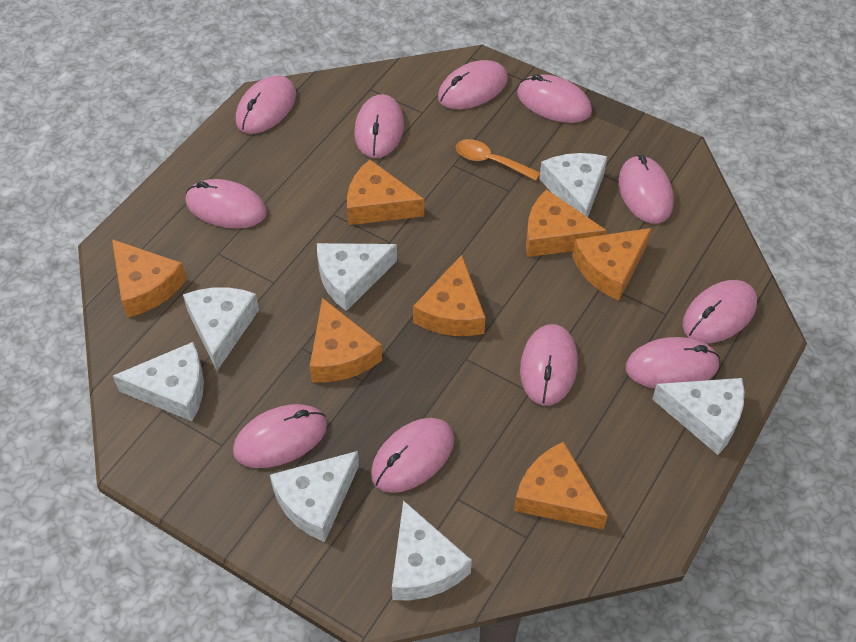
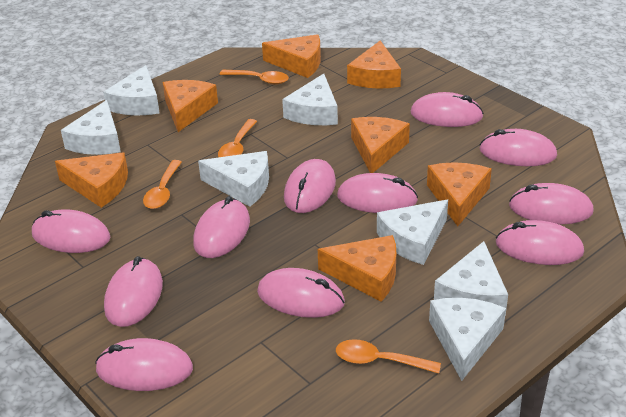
orange spoon: 1 -> 4

